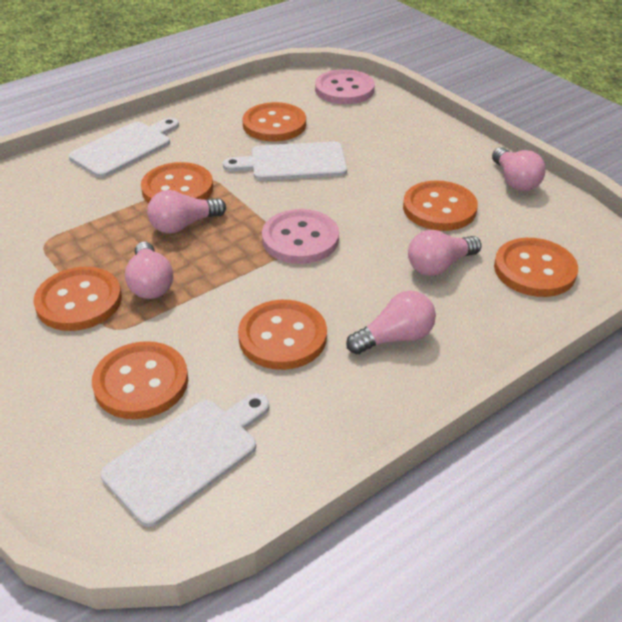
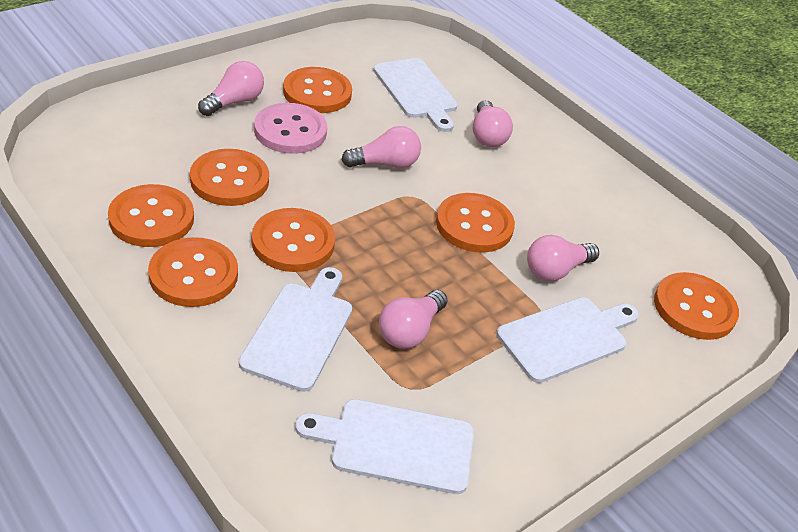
pink button: 2 -> 1
white cutting board: 3 -> 4

